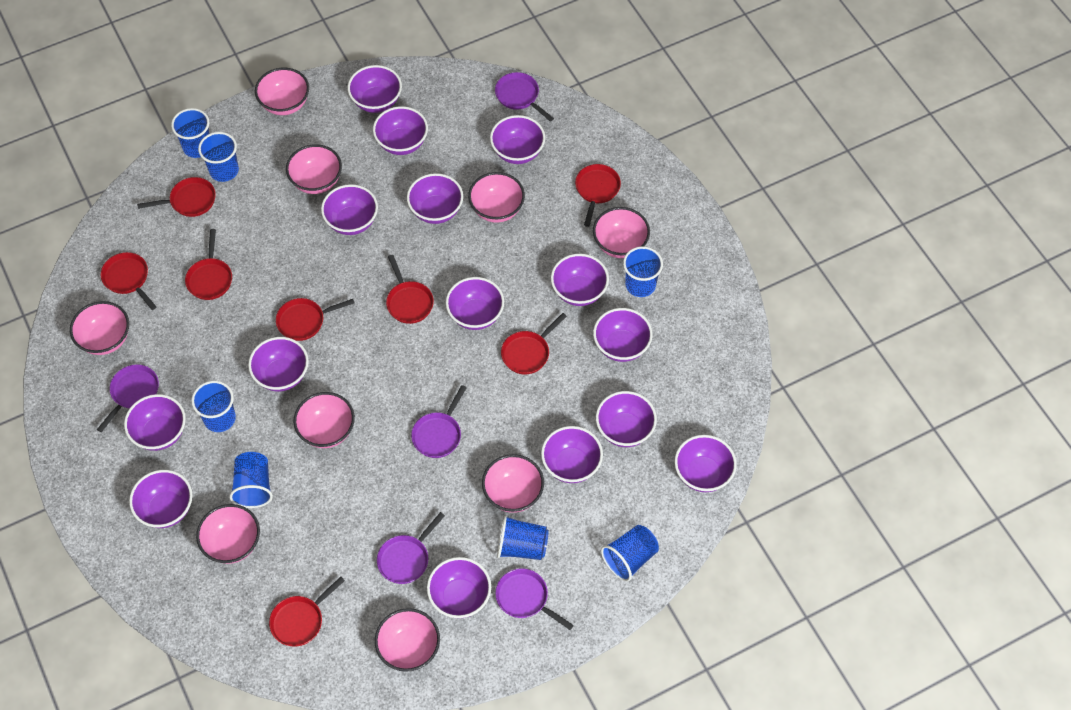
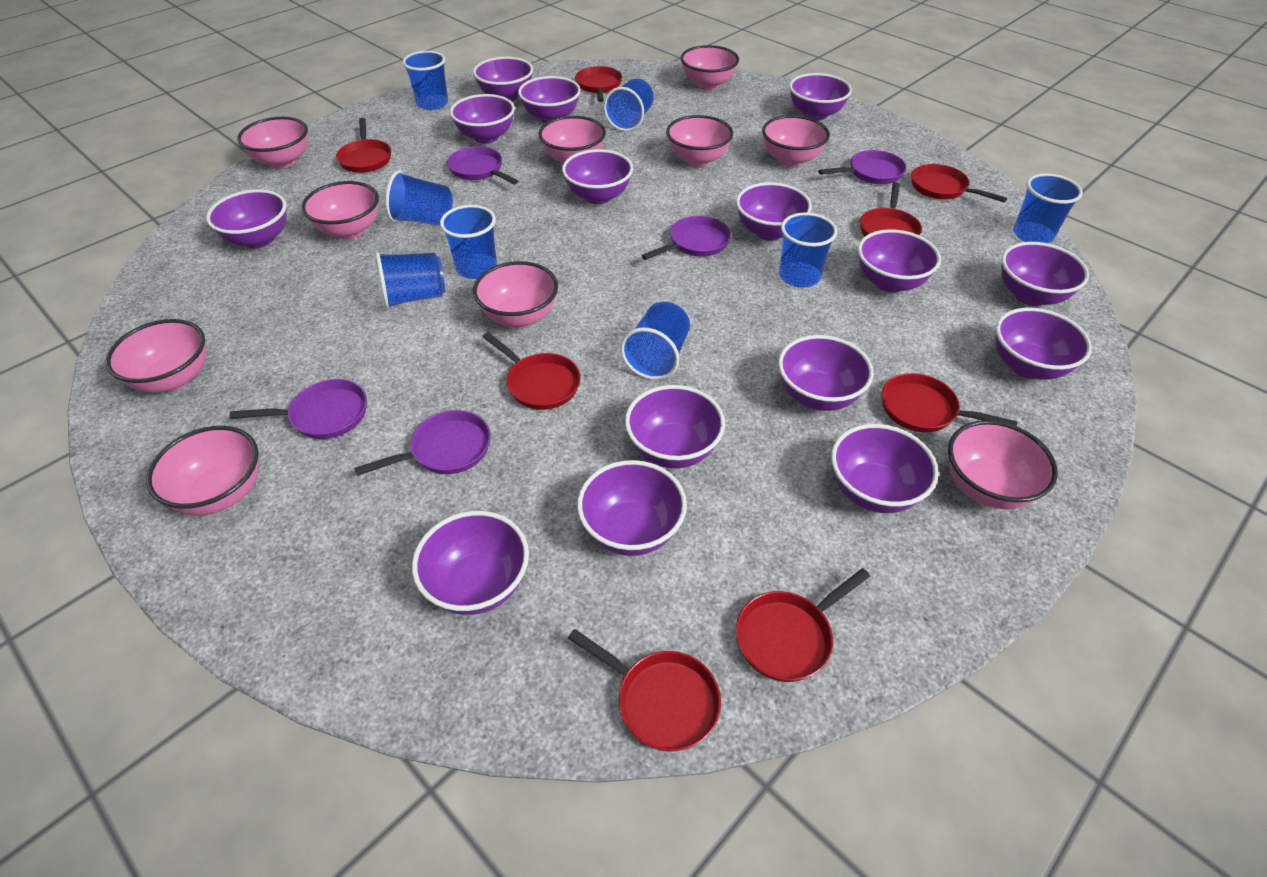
blue cup: 7 -> 8
pink bowl: 9 -> 10

